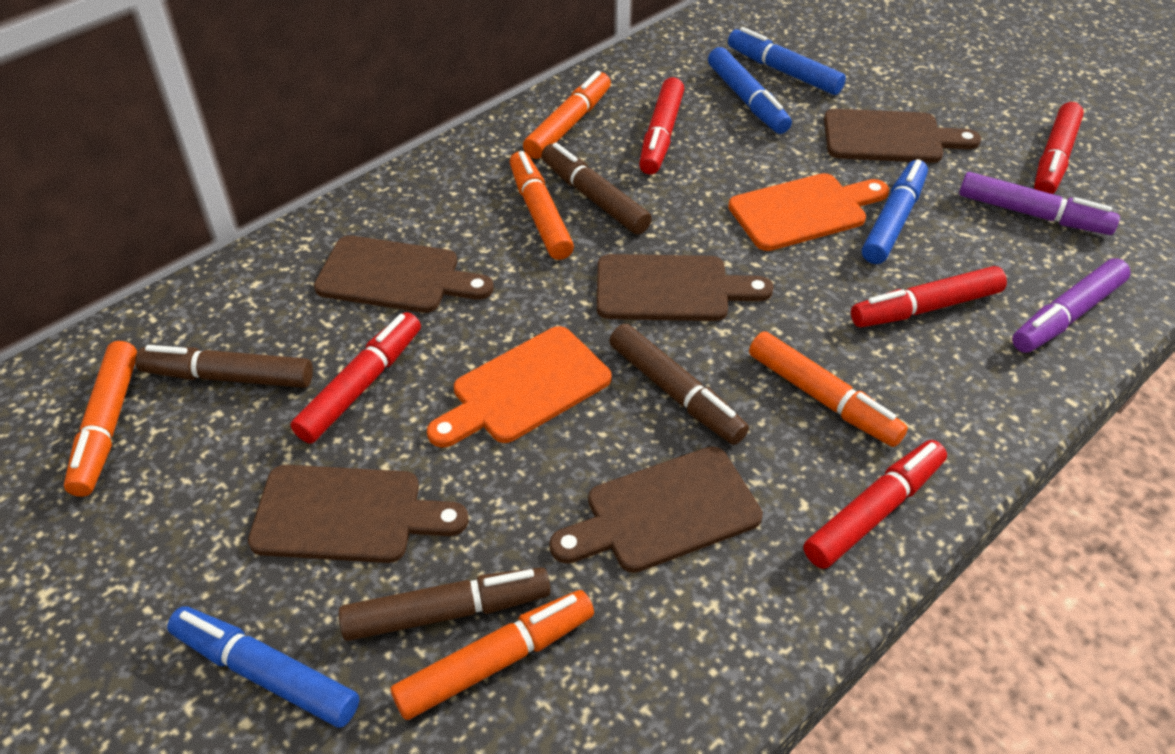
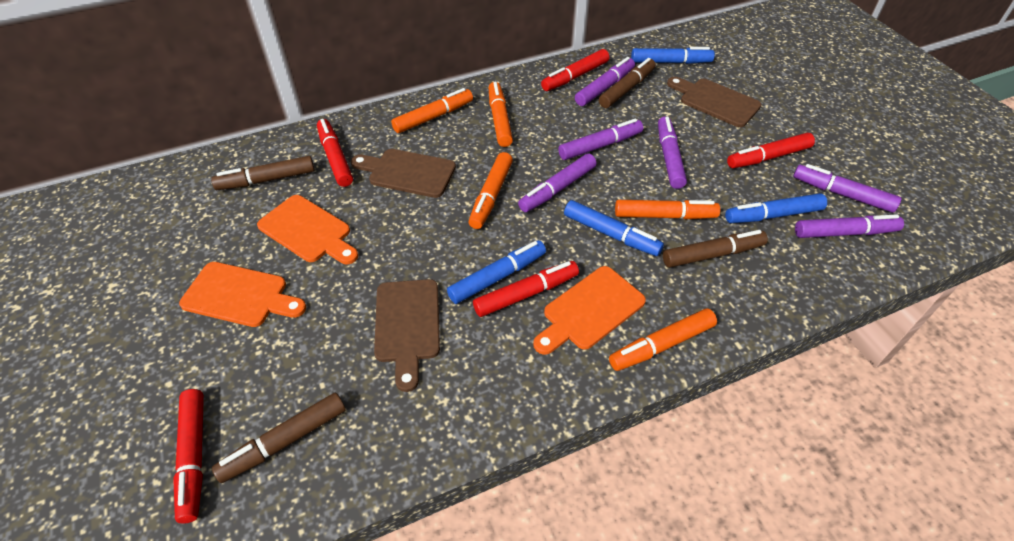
brown cutting board: 5 -> 3
orange cutting board: 2 -> 3
purple marker: 2 -> 6

